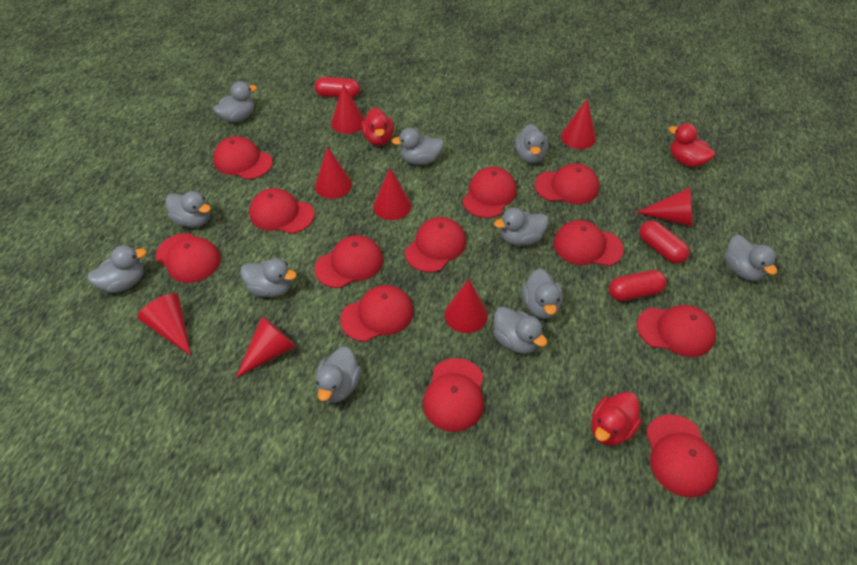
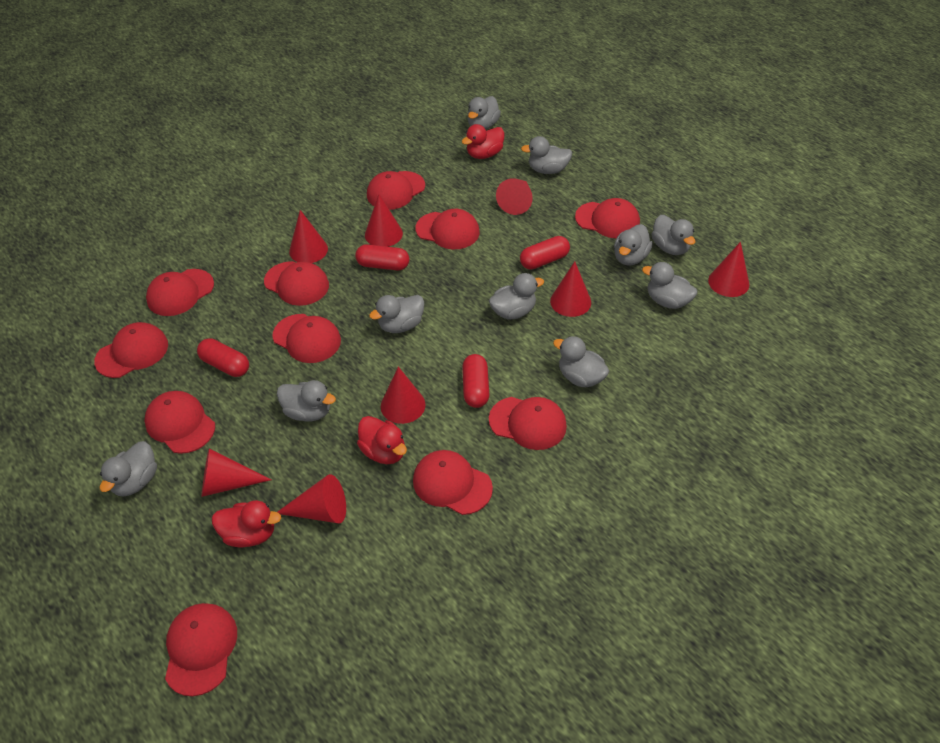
grey duck: 11 -> 10
red cap: 12 -> 11
red capsule: 3 -> 4

